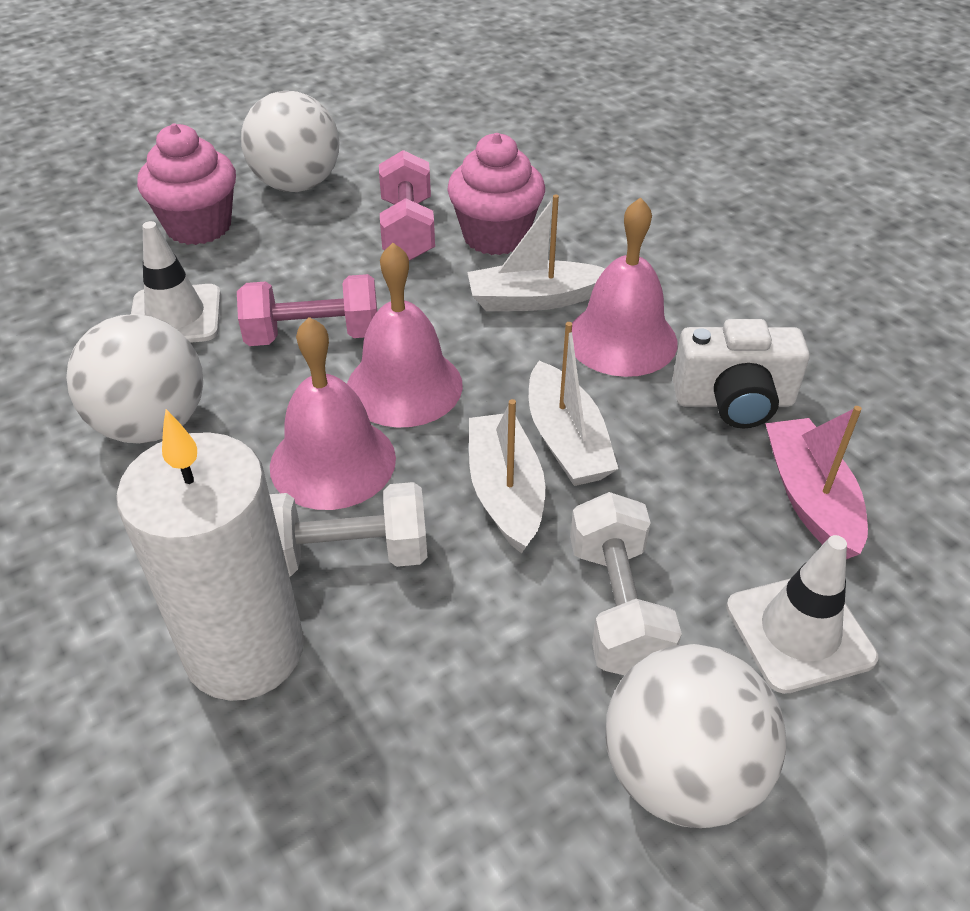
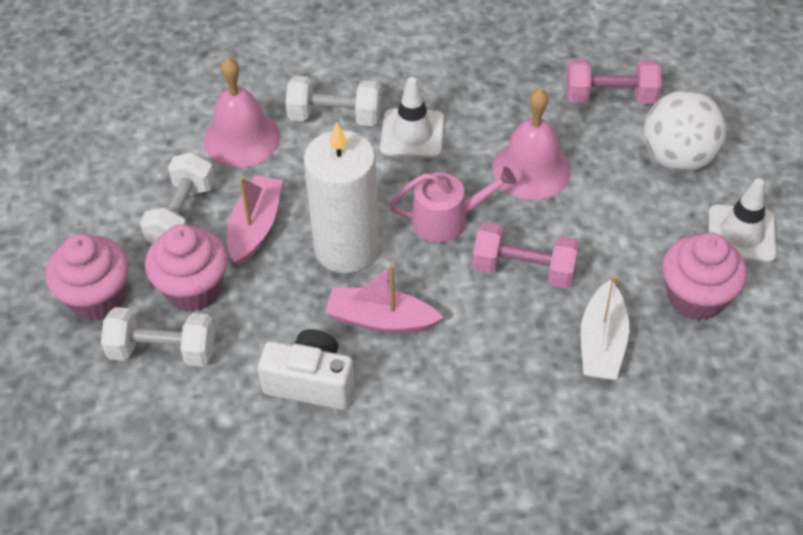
pink bell: 3 -> 2
pink boat: 1 -> 2
pink cupcake: 2 -> 3
pink watering can: 0 -> 1
white ball: 3 -> 1
white boat: 3 -> 1
white dumbbell: 2 -> 3

